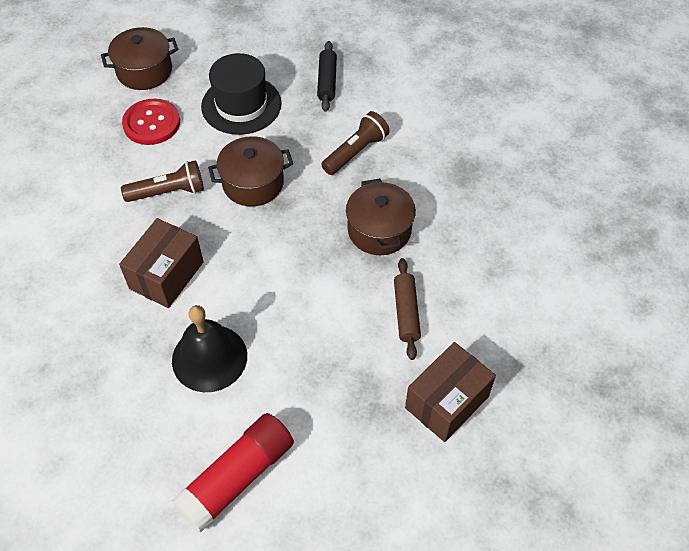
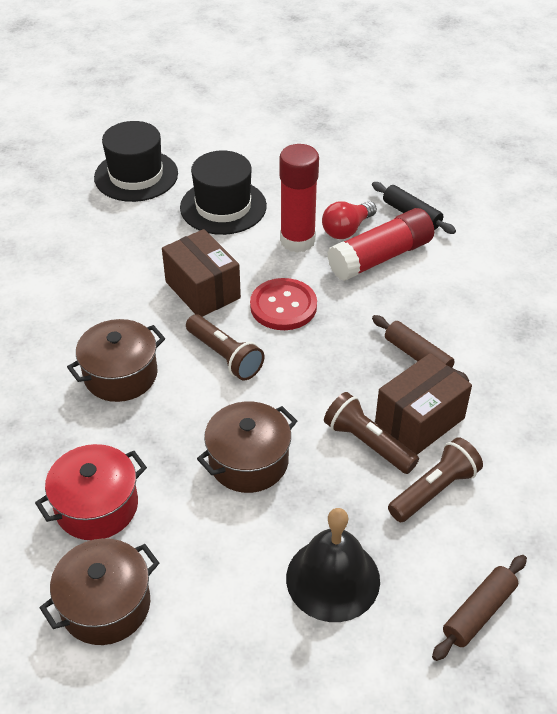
black hat: 1 -> 2
brown flashlight: 2 -> 3
brown rolling pin: 1 -> 2
red glue stick: 1 -> 2
red light bulb: 0 -> 1
red pot: 0 -> 1

